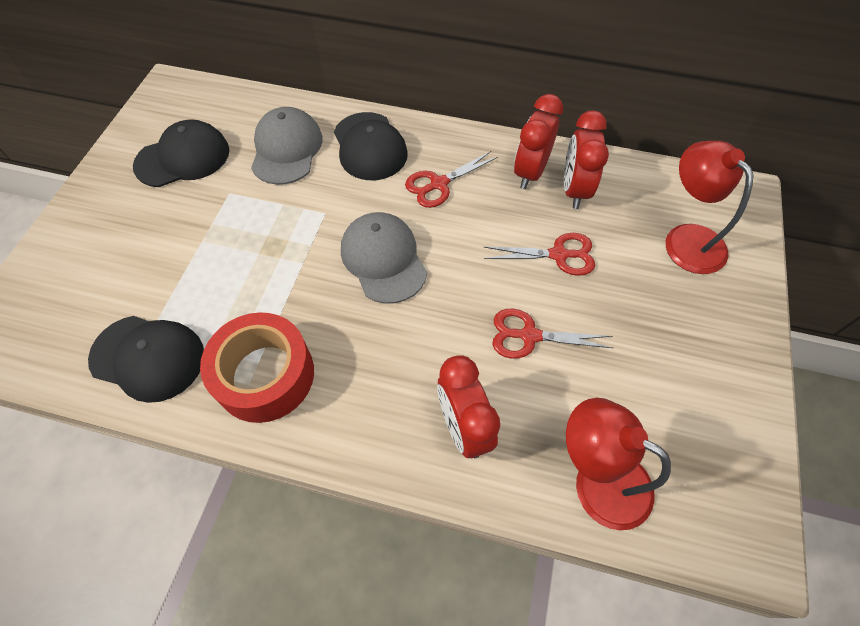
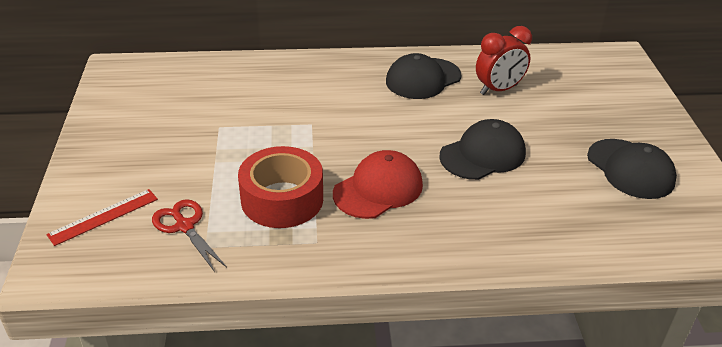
grey cap: 2 -> 0
red cap: 0 -> 1
red clock: 3 -> 1
red lamp: 2 -> 0
red ruler: 0 -> 1
red scissors: 3 -> 1

